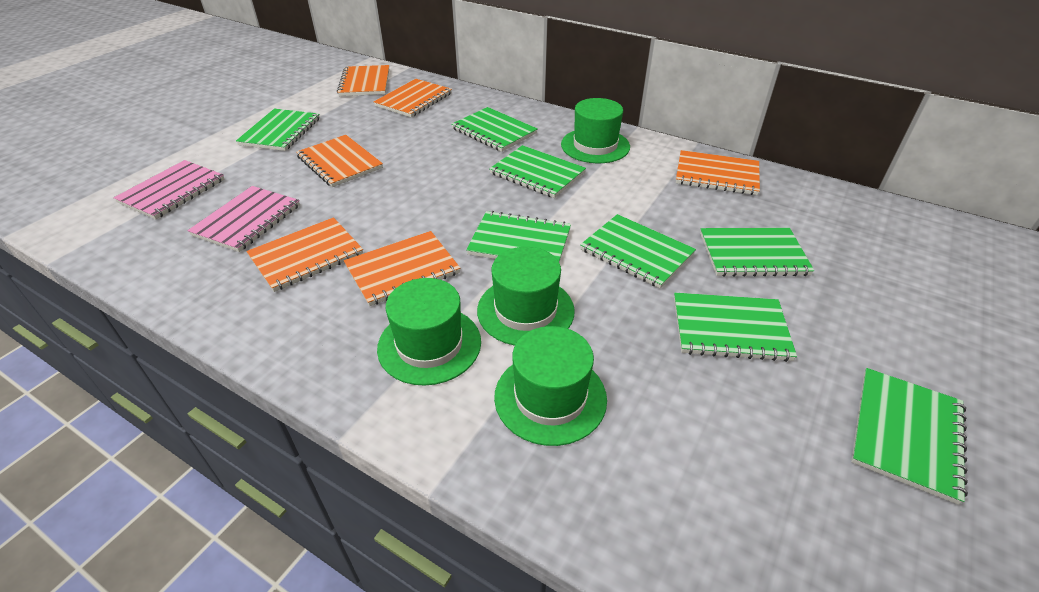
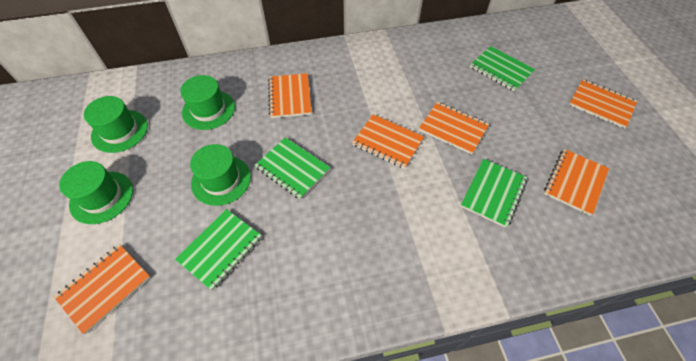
green notebook: 8 -> 4
pink notebook: 2 -> 0

